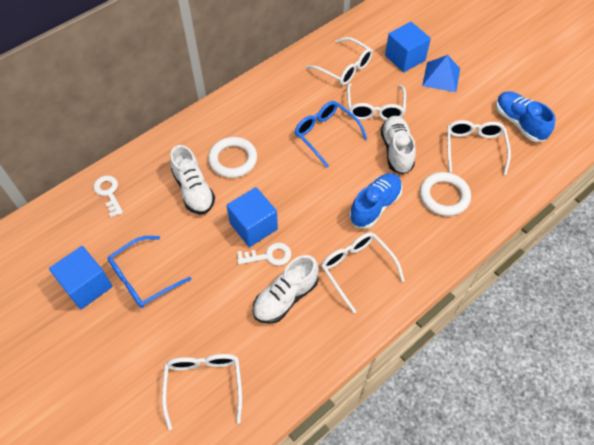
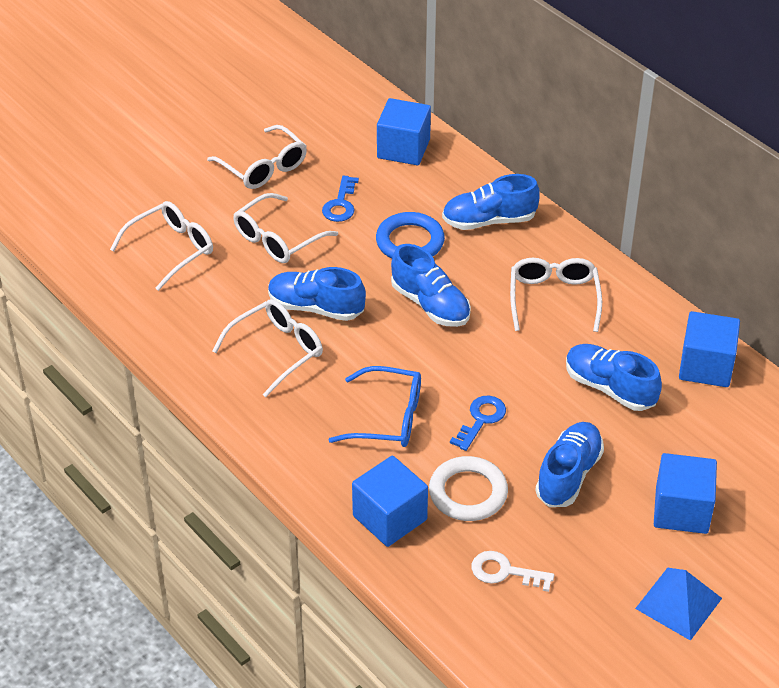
blue cube: 3 -> 4
blue glasses: 2 -> 1
blue key: 0 -> 2
blue ring: 0 -> 1
blue shoe: 2 -> 5
white key: 2 -> 1
white ring: 2 -> 1
white shoe: 3 -> 0

